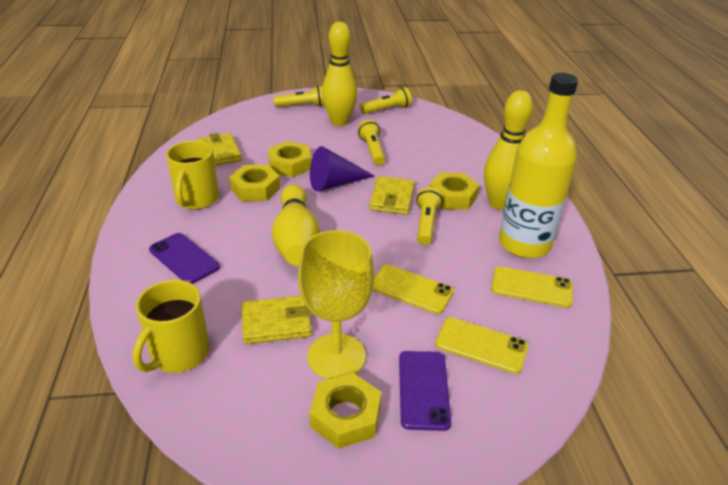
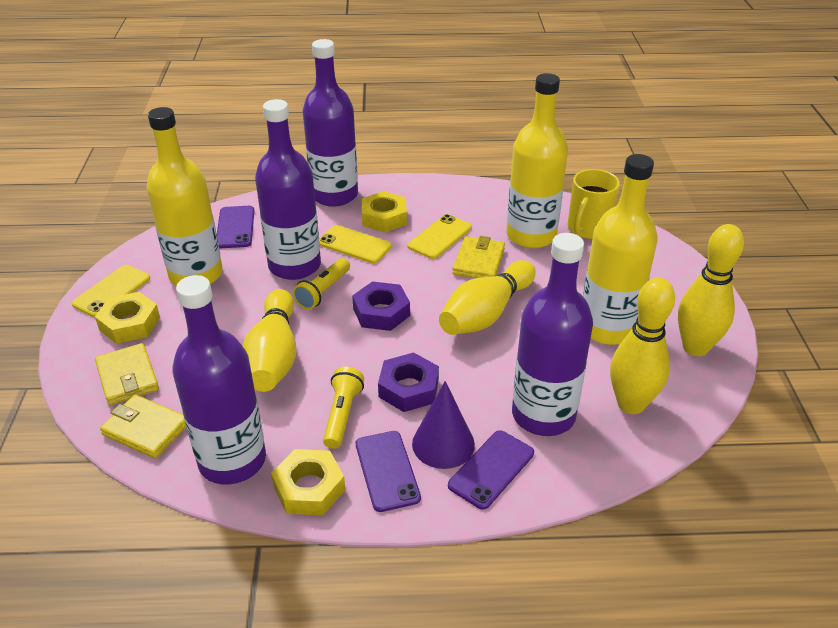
purple bottle: 0 -> 4
purple nut: 0 -> 2
purple phone: 2 -> 3
yellow bottle: 1 -> 3
yellow bowling pin: 3 -> 4
yellow flashlight: 4 -> 2
yellow goblet: 1 -> 0
yellow mug: 2 -> 1
yellow nut: 4 -> 3

